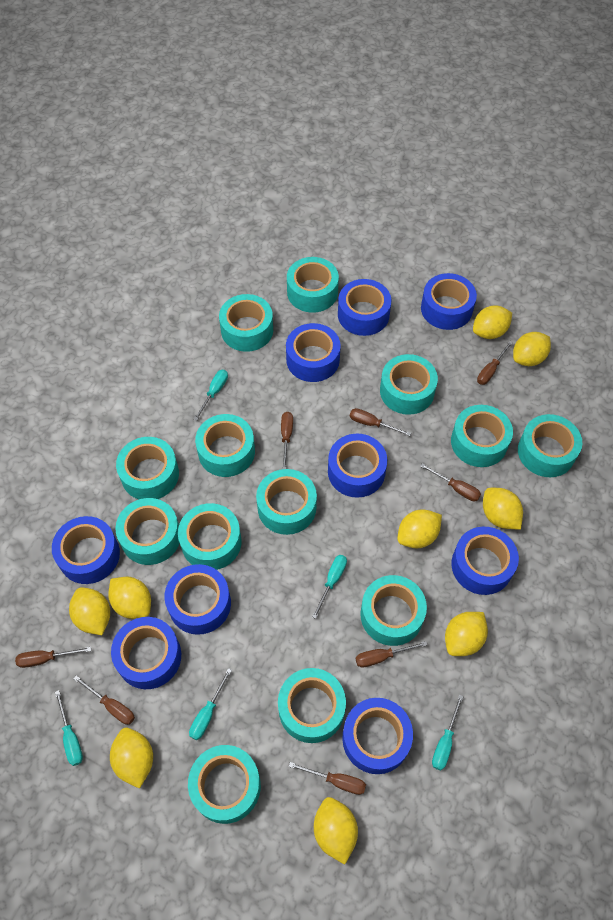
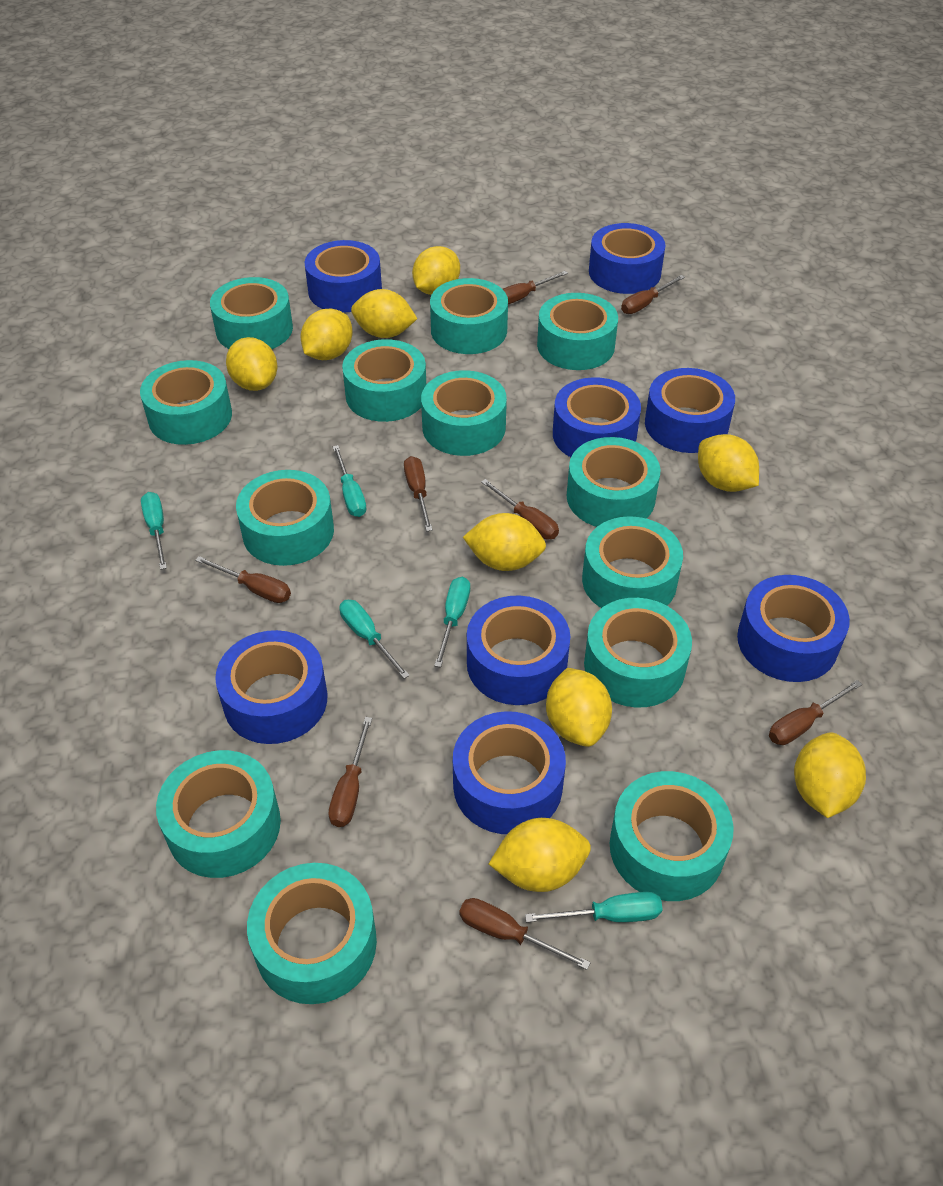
blue tape: 9 -> 8

